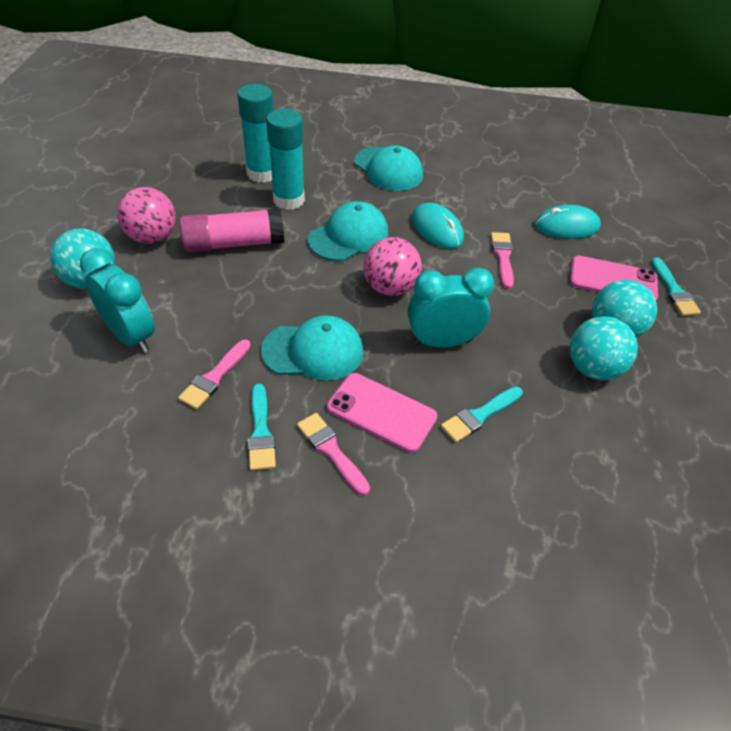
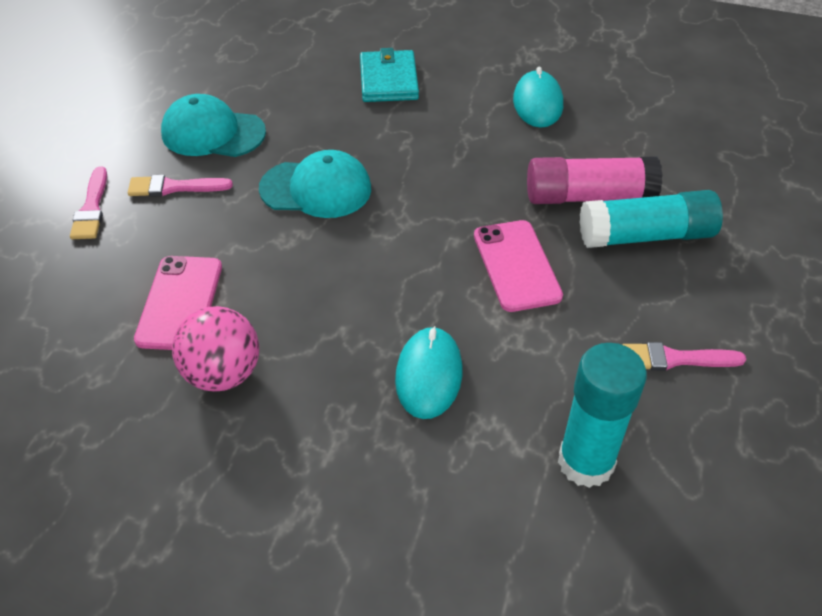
pink ball: 2 -> 1
turquoise ball: 3 -> 0
turquoise brush: 3 -> 0
turquoise cap: 3 -> 2
turquoise clock: 2 -> 0
turquoise wallet: 0 -> 1

